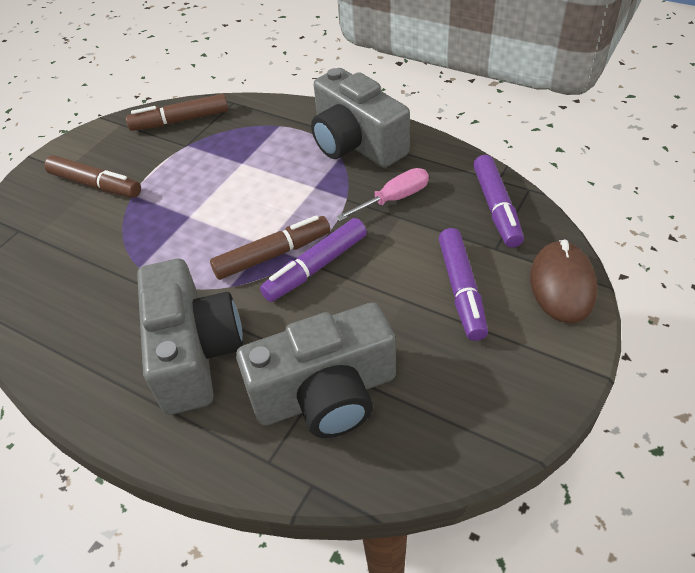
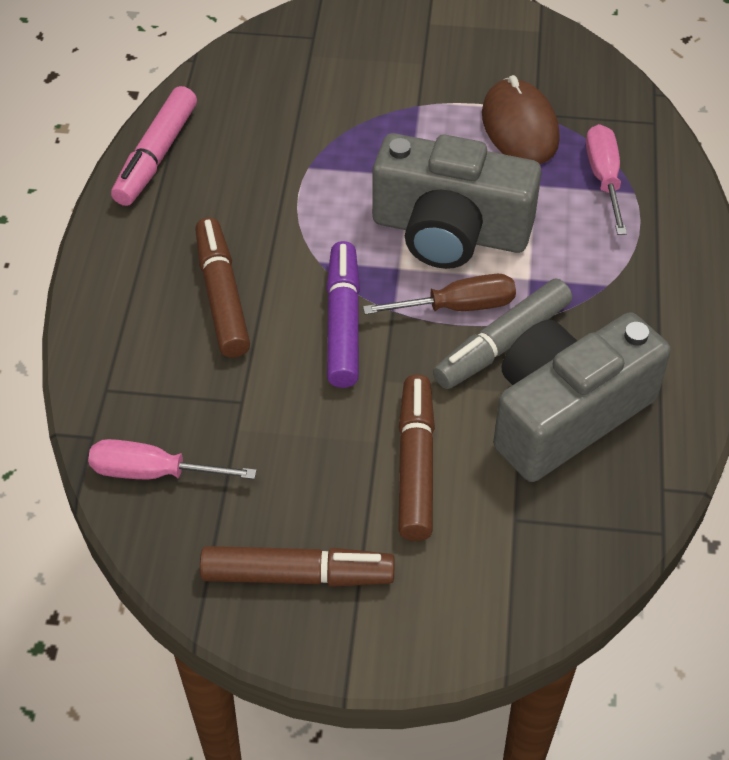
brown screwdriver: 0 -> 1
grey camera: 3 -> 2
grey marker: 0 -> 1
pink marker: 0 -> 1
pink screwdriver: 1 -> 2
purple marker: 3 -> 1

